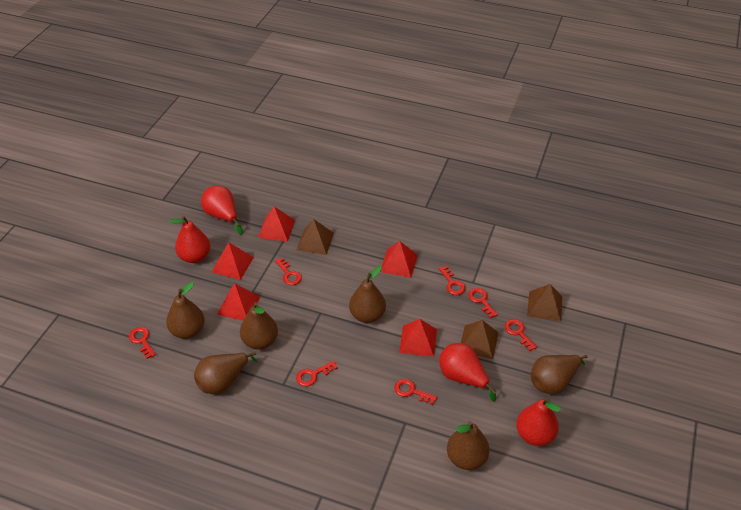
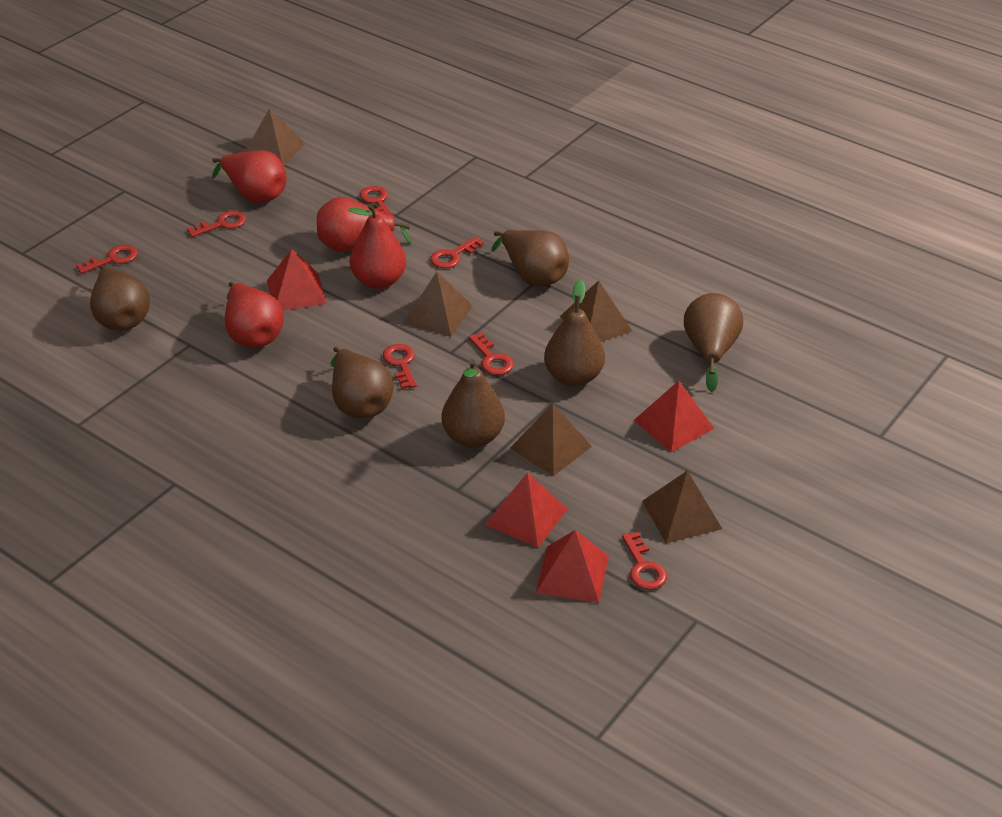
brown pyramid: 3 -> 5
red pyramid: 5 -> 4

